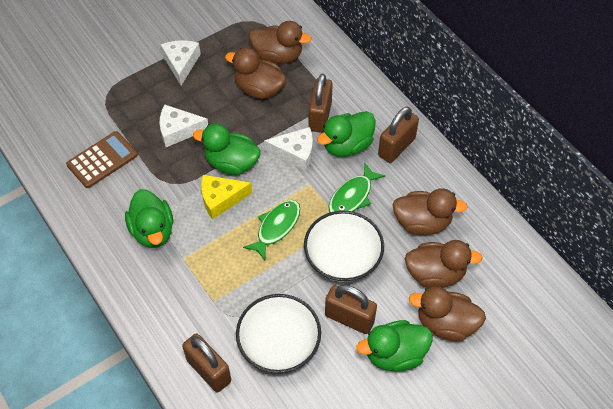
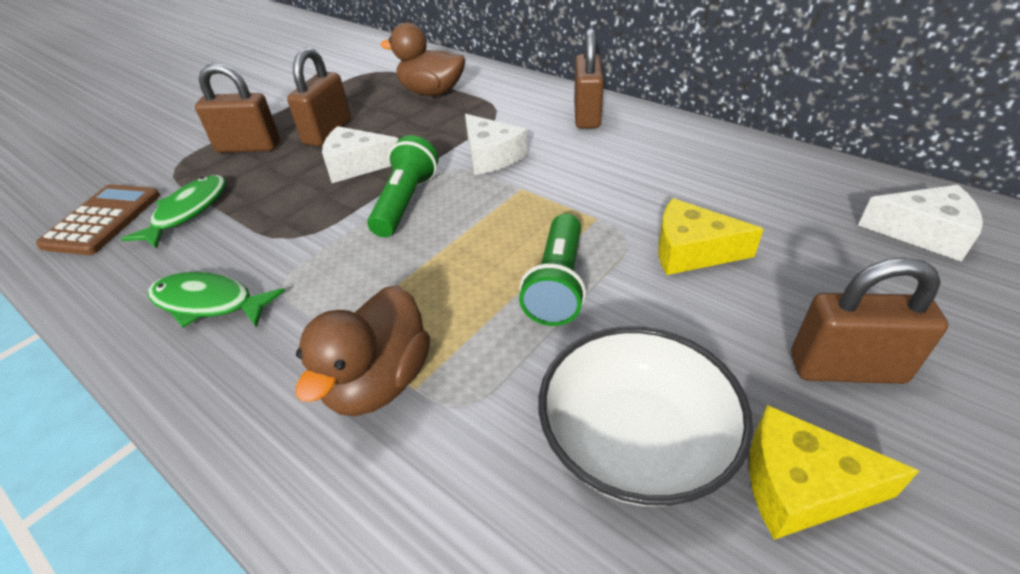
brown duck: 5 -> 2
green duck: 4 -> 0
green flashlight: 0 -> 2
white bowl: 2 -> 1
yellow cheese: 1 -> 2

